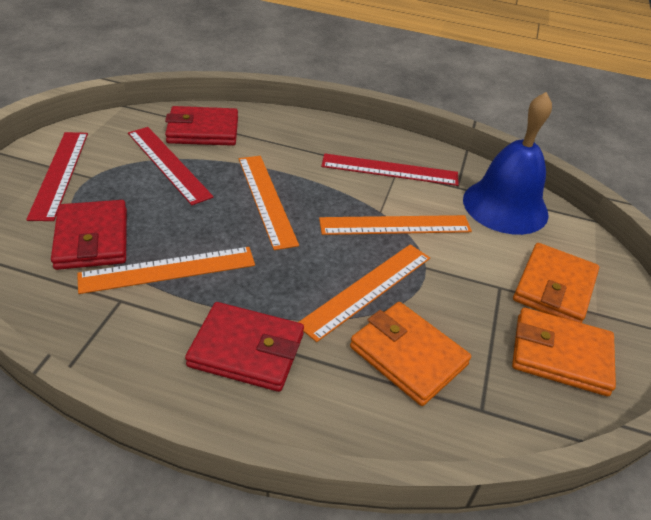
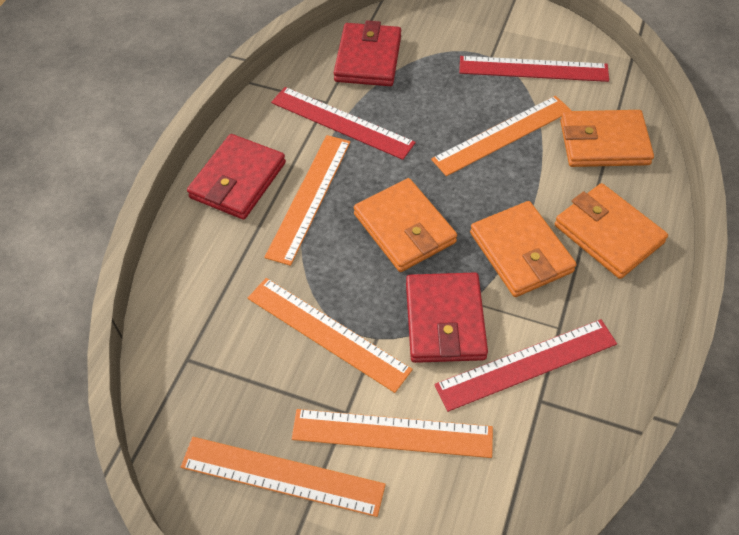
blue bell: 1 -> 0
orange ruler: 4 -> 5
orange wallet: 3 -> 4

